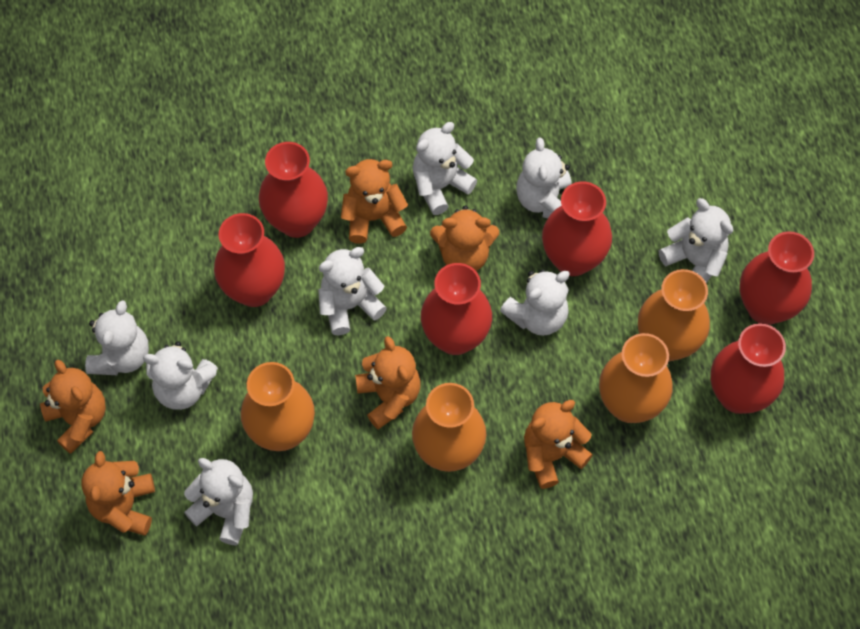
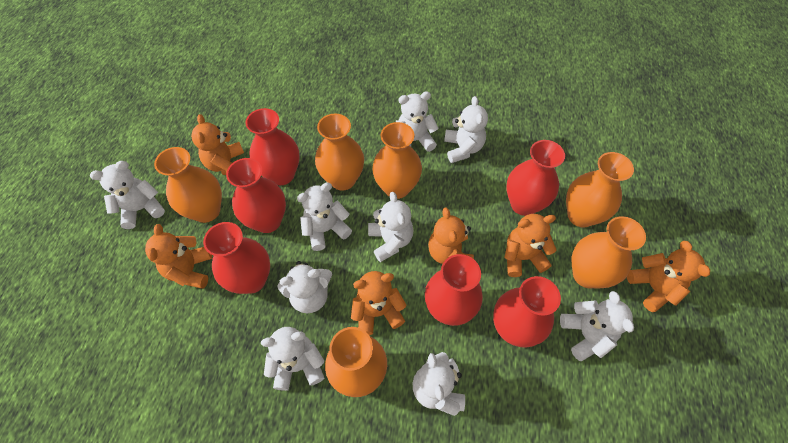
orange vase: 4 -> 6
white teddy bear: 8 -> 9

